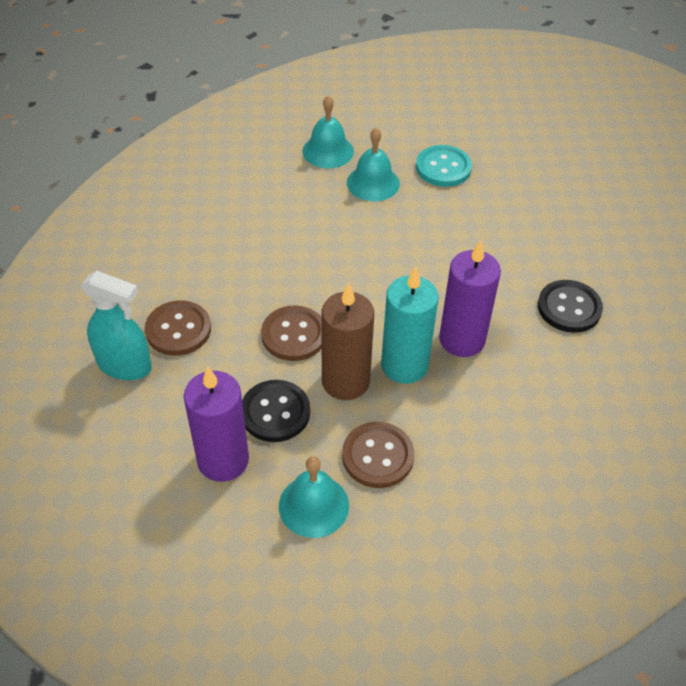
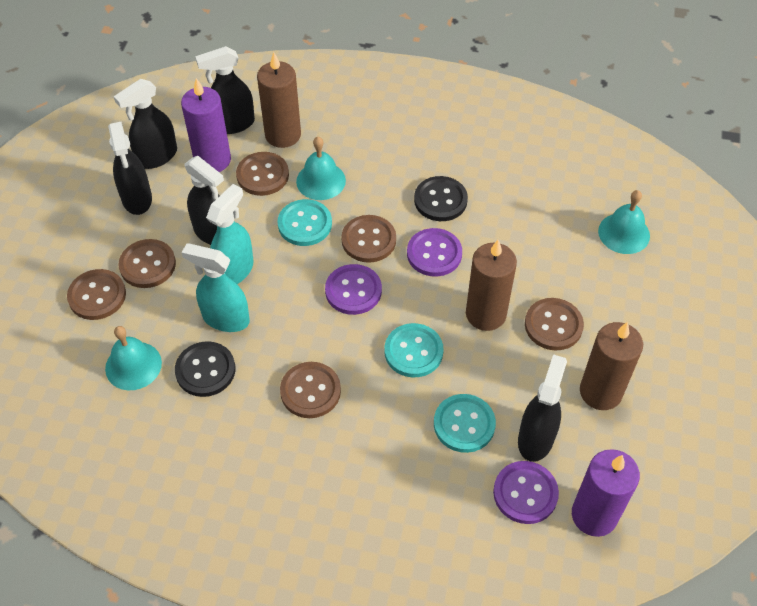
black spray bottle: 0 -> 5
brown button: 3 -> 6
brown candle: 1 -> 3
purple button: 0 -> 3
turquoise button: 1 -> 3
turquoise candle: 1 -> 0
turquoise spray bottle: 1 -> 2

